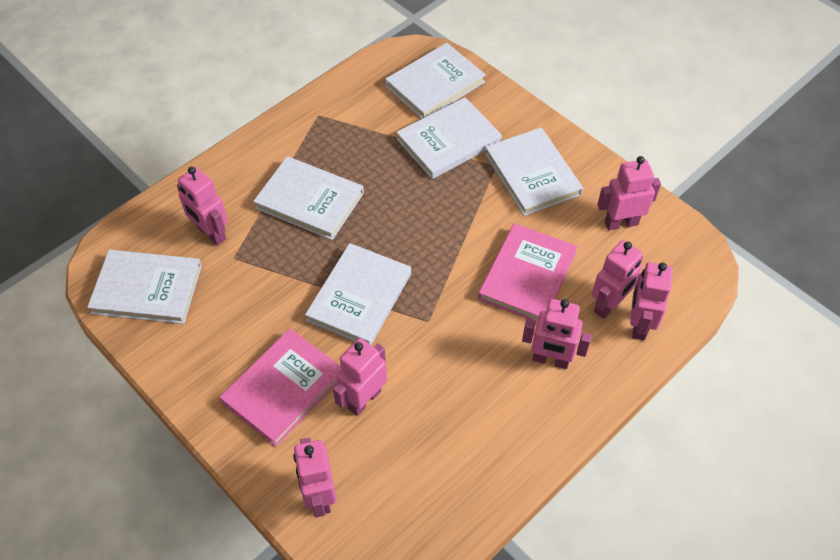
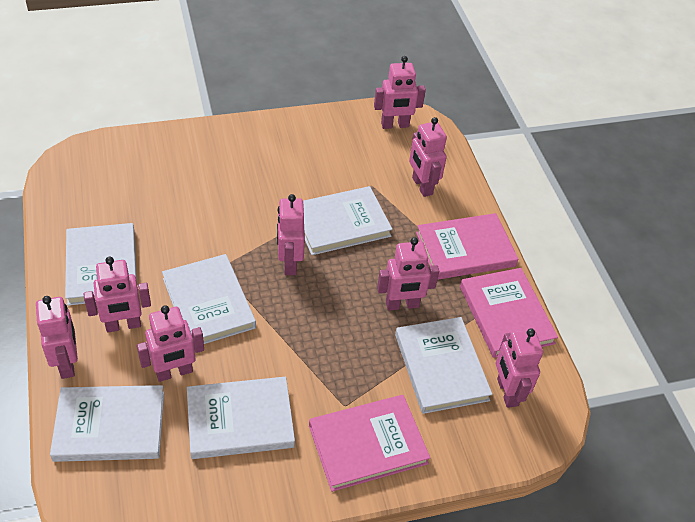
pink book: 2 -> 3
pink robot: 7 -> 8

